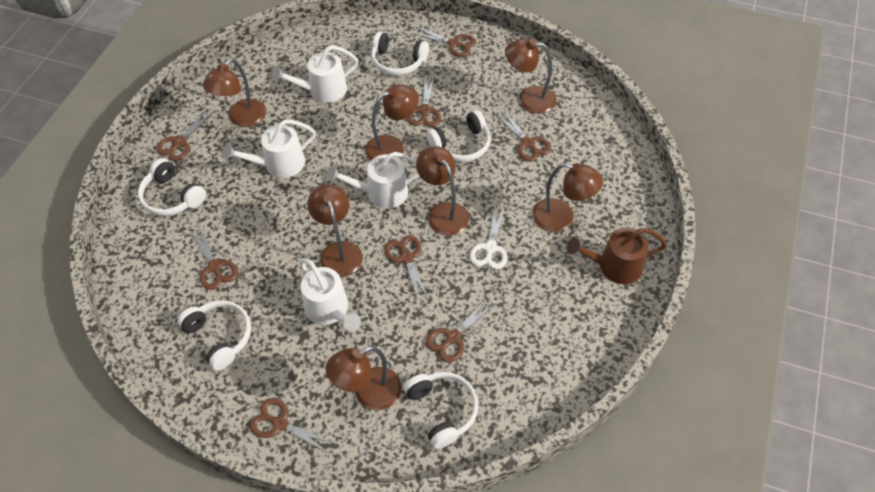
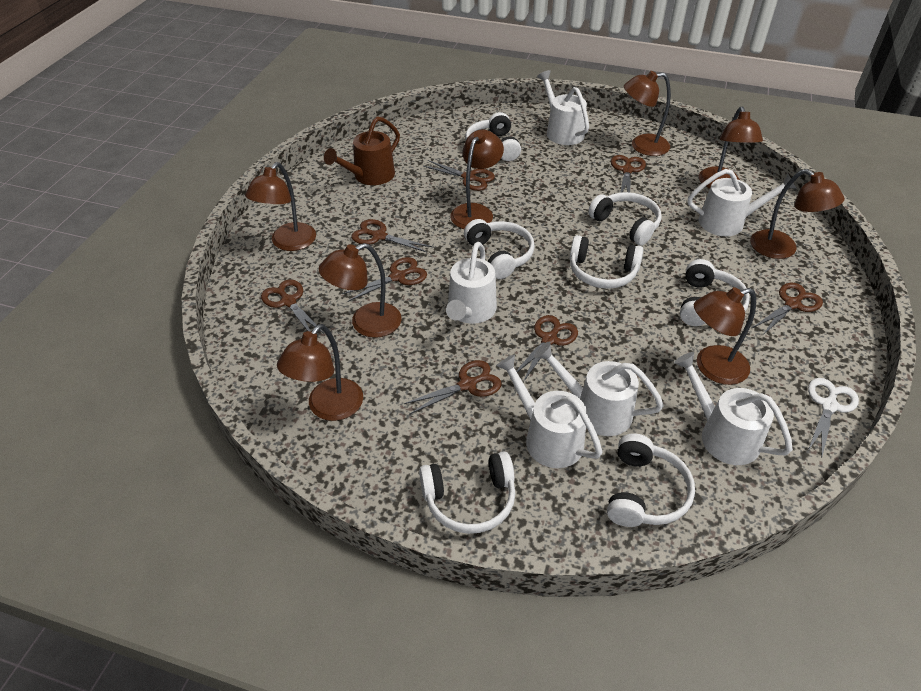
brown lamp: 7 -> 8
white headphones: 5 -> 7
white watering can: 4 -> 6

